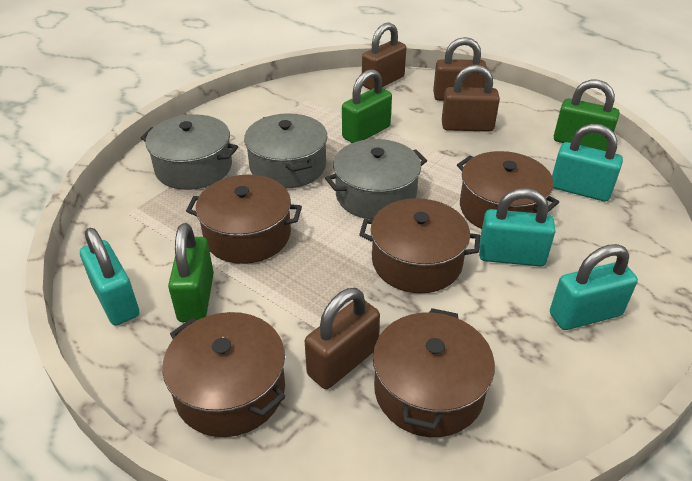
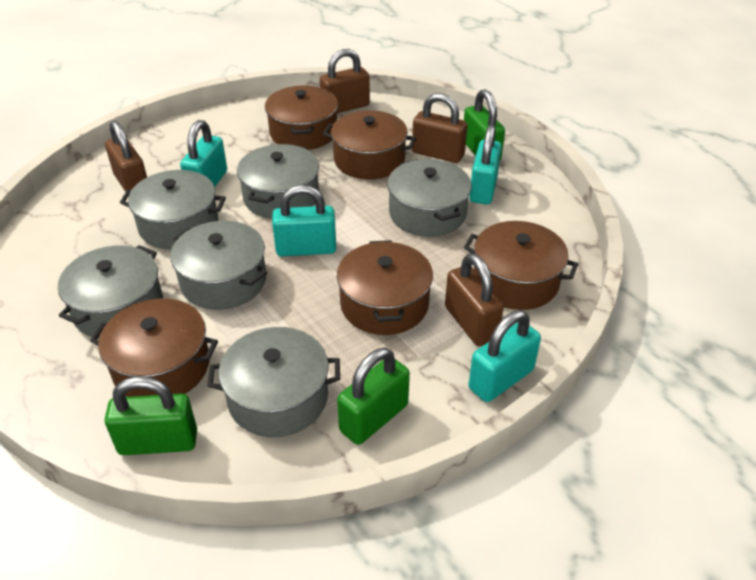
grey pot: 3 -> 6

